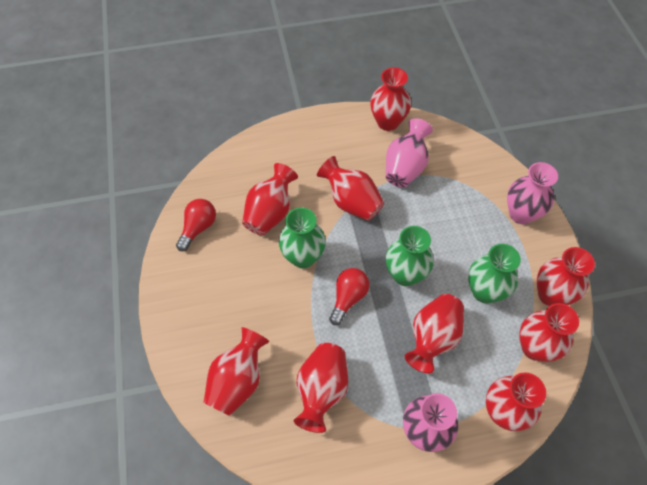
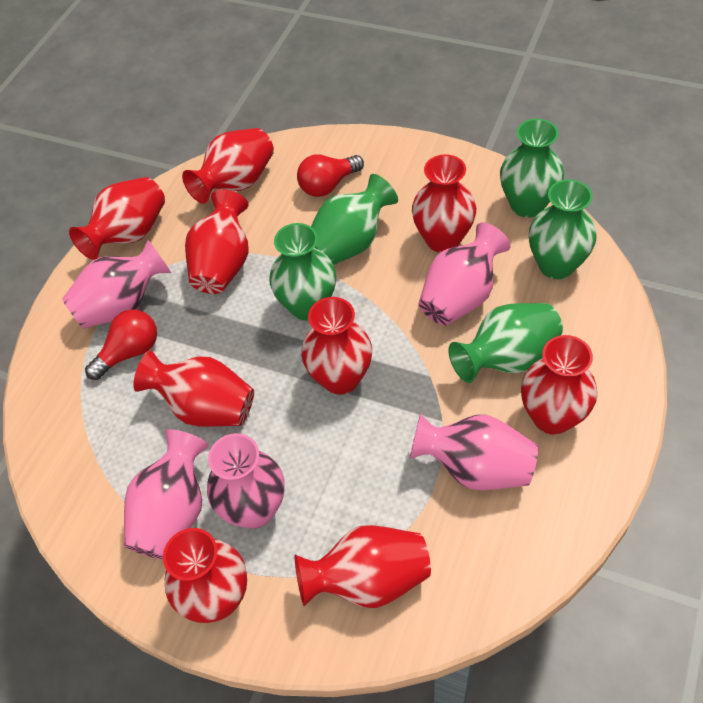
green vase: 3 -> 5
pink vase: 3 -> 5

